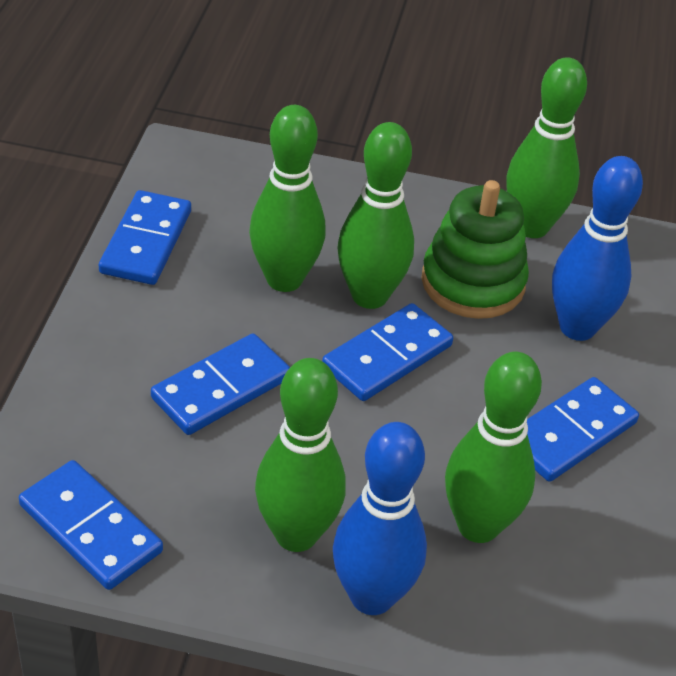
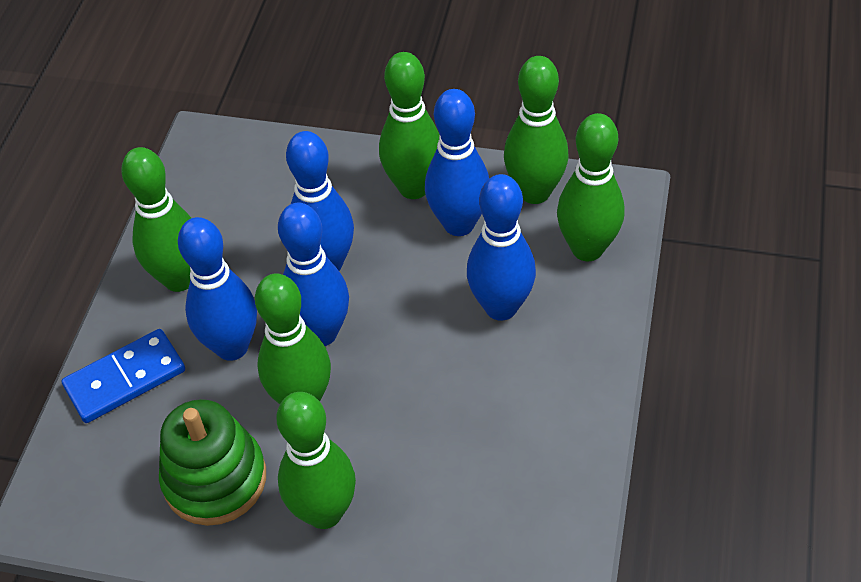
blue bowling pin: 2 -> 5
blue domino: 5 -> 1
green bowling pin: 5 -> 6

